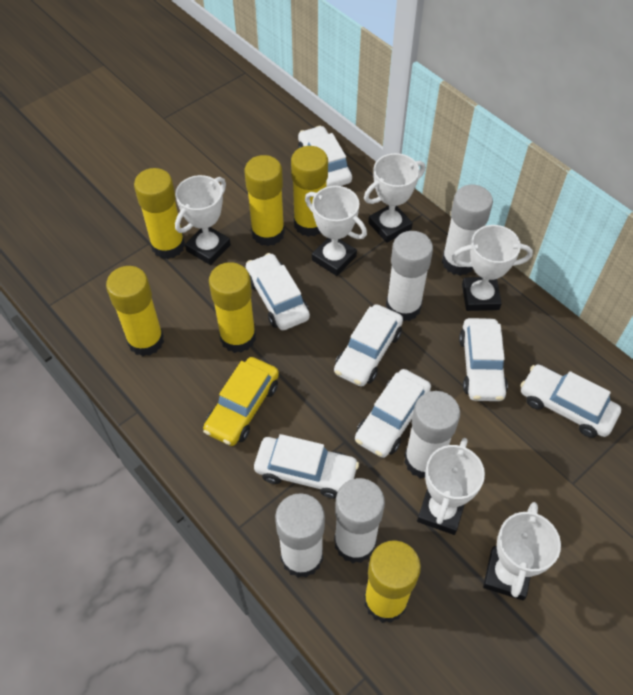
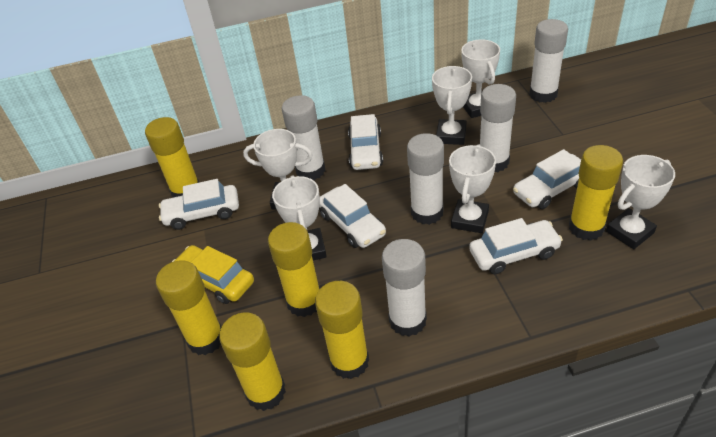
white car: 7 -> 5

